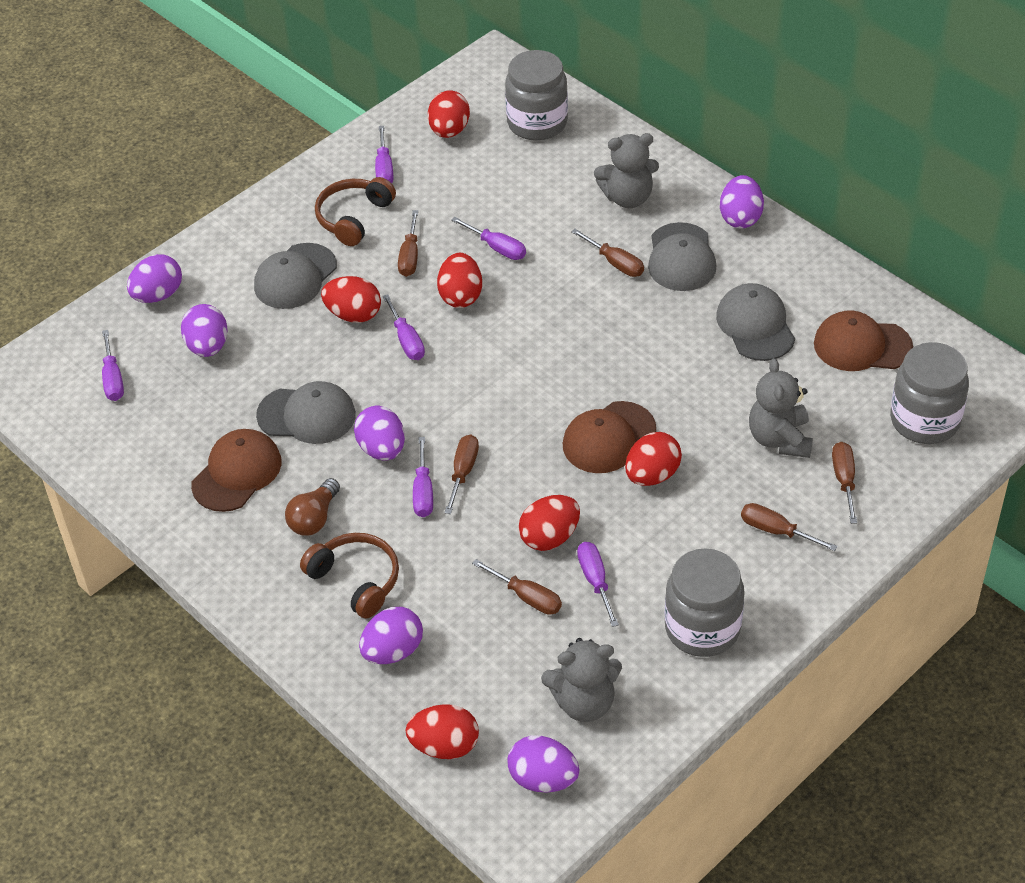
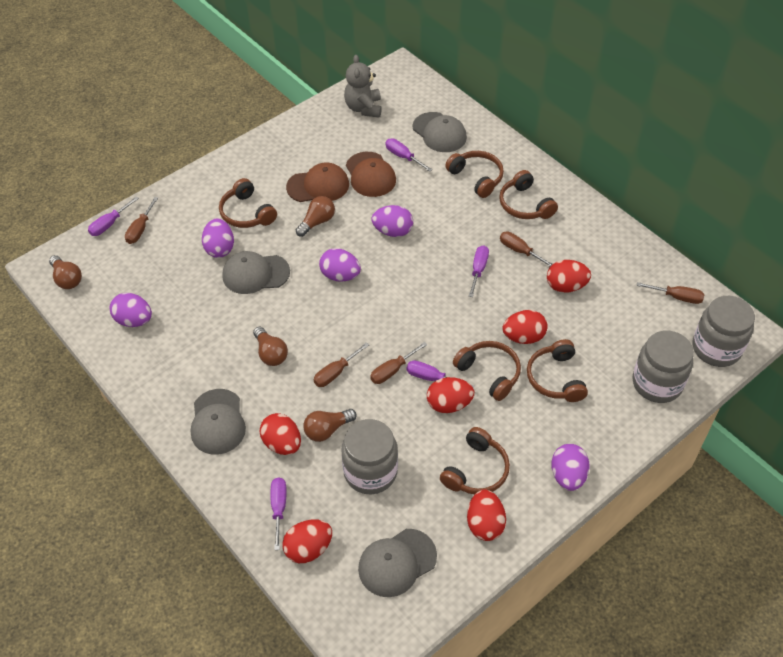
brown cap: 3 -> 2
brown headphones: 2 -> 6
brown light bulb: 1 -> 4
brown screwdriver: 6 -> 5
grey teddy bear: 3 -> 1
purple egg: 6 -> 5
purple screwdriver: 6 -> 5

